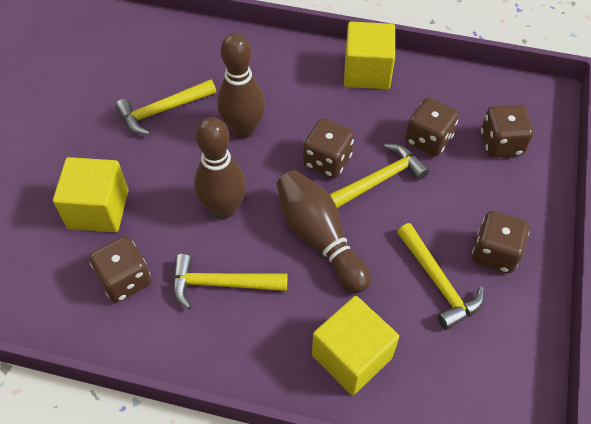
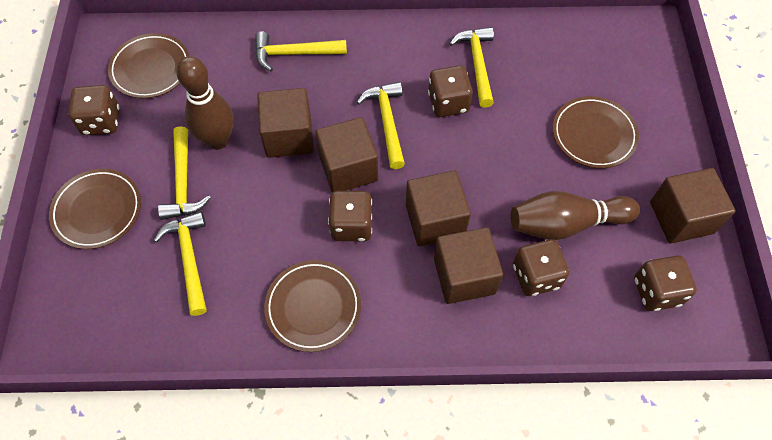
brown bowling pin: 3 -> 2
brown cube: 0 -> 5
brown plate: 0 -> 4
yellow cube: 3 -> 0
yellow hammer: 4 -> 5

